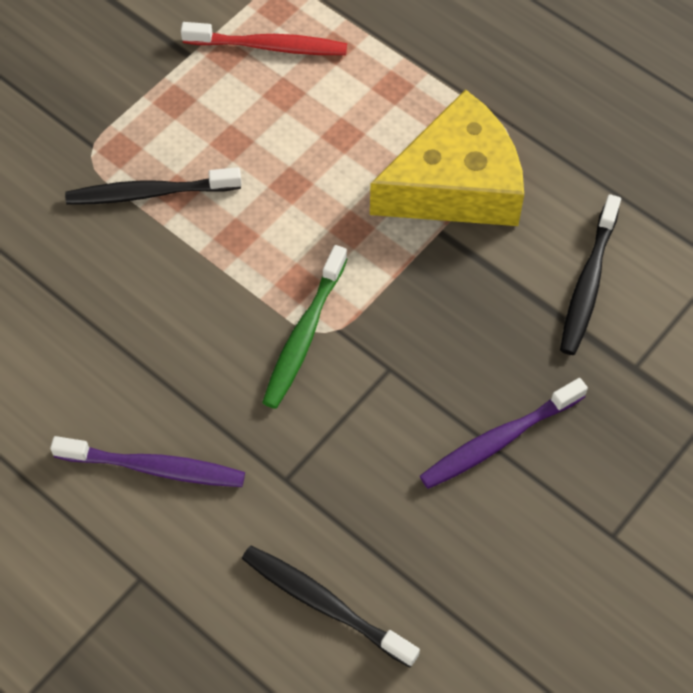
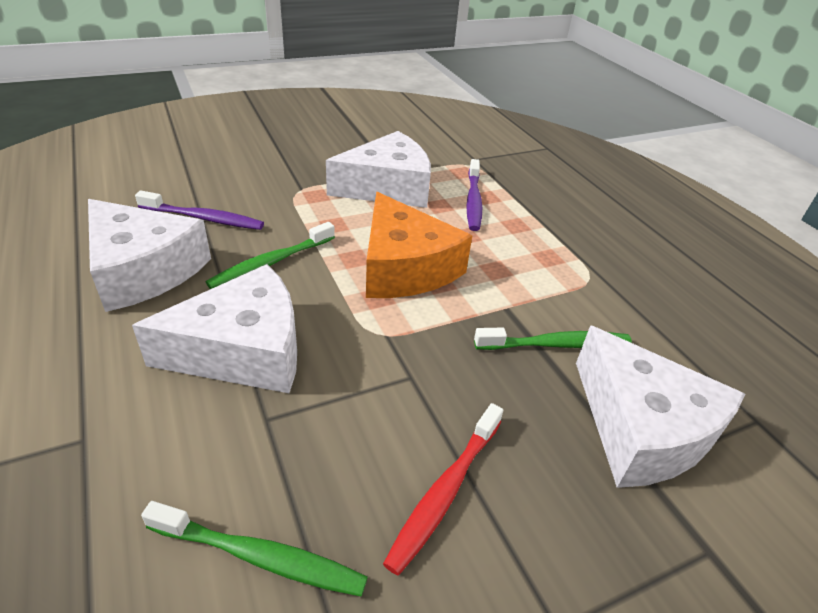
black toothbrush: 3 -> 0
green toothbrush: 1 -> 3
orange cheese: 0 -> 1
white cheese: 0 -> 4
yellow cheese: 1 -> 0

